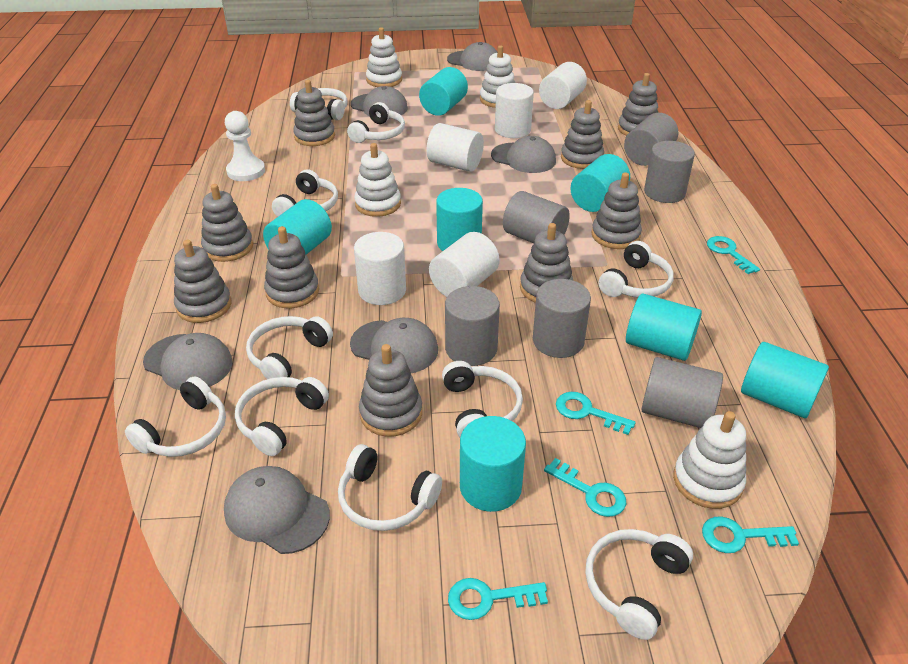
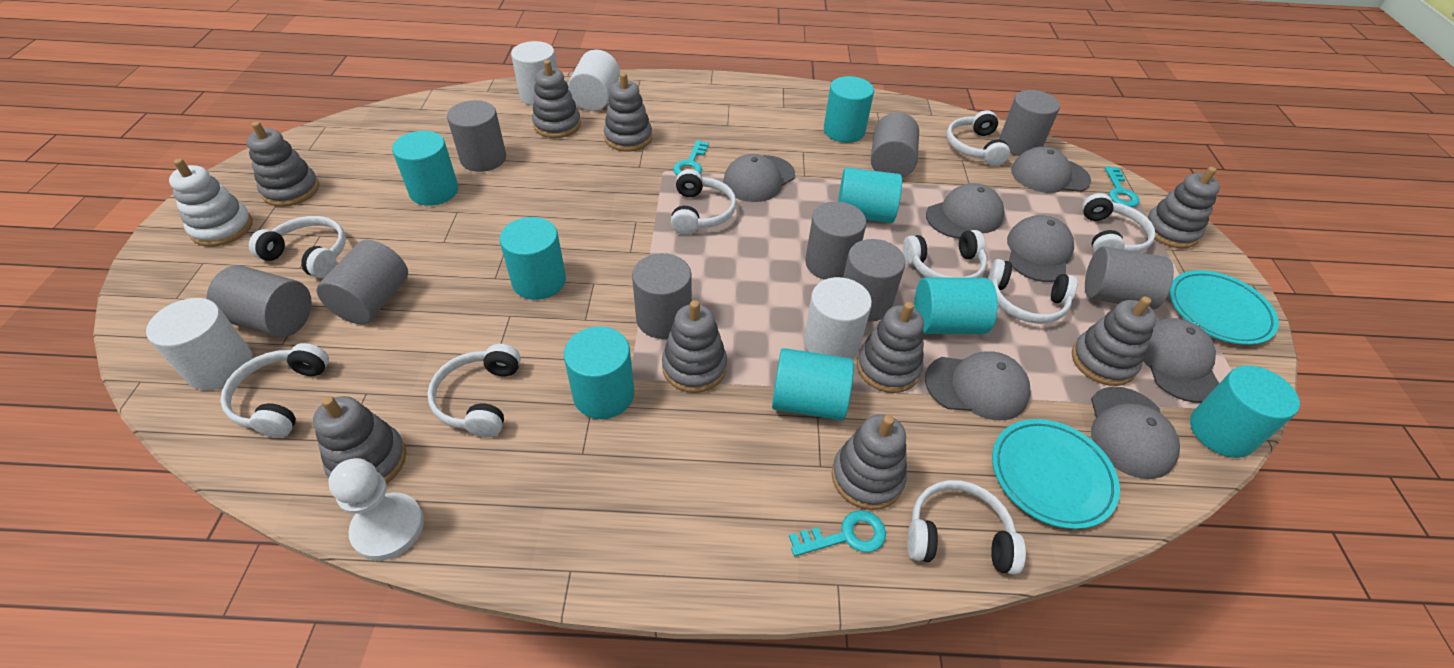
grey cap: 6 -> 7
grey cylinder: 6 -> 9
turquoise cylinder: 7 -> 8
turquoise key: 5 -> 3
turquoise plate: 0 -> 2
white cylinder: 5 -> 4
white headphones: 10 -> 9
white stacking toy: 4 -> 1

